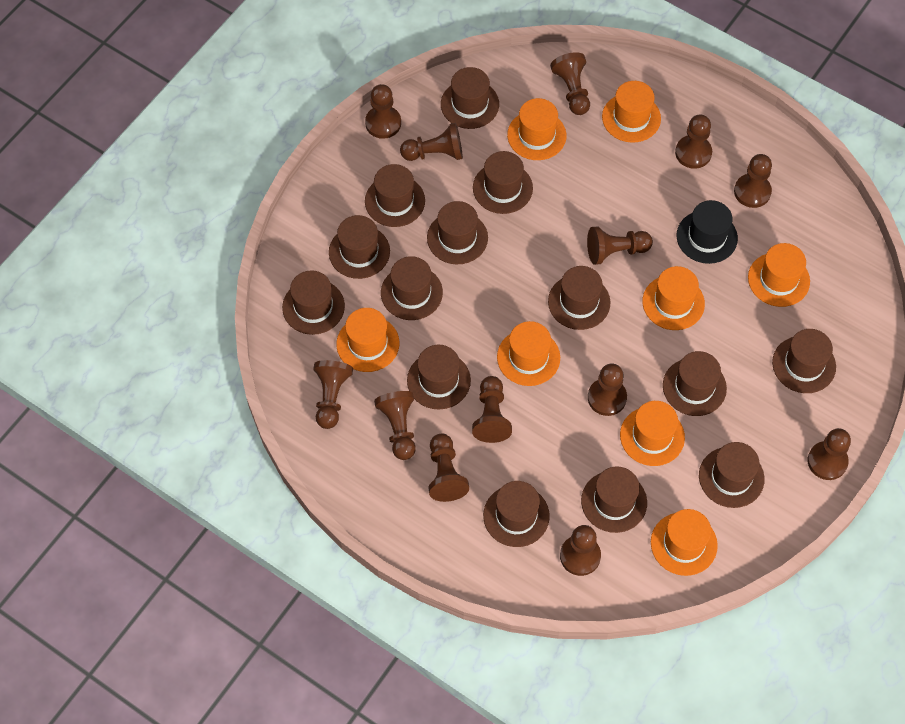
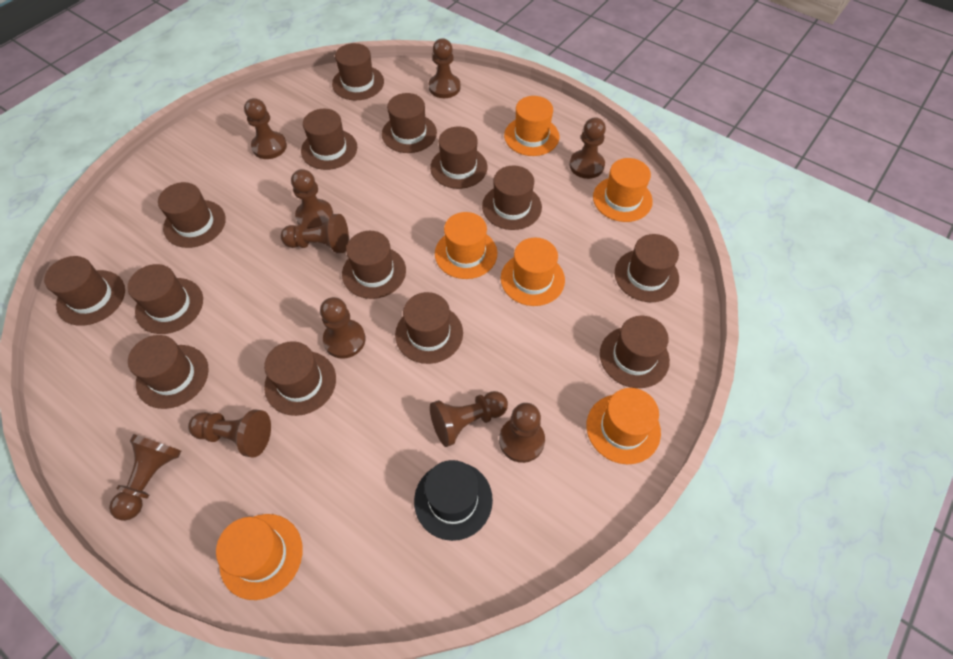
brown pawn: 13 -> 10
orange hat: 8 -> 6

